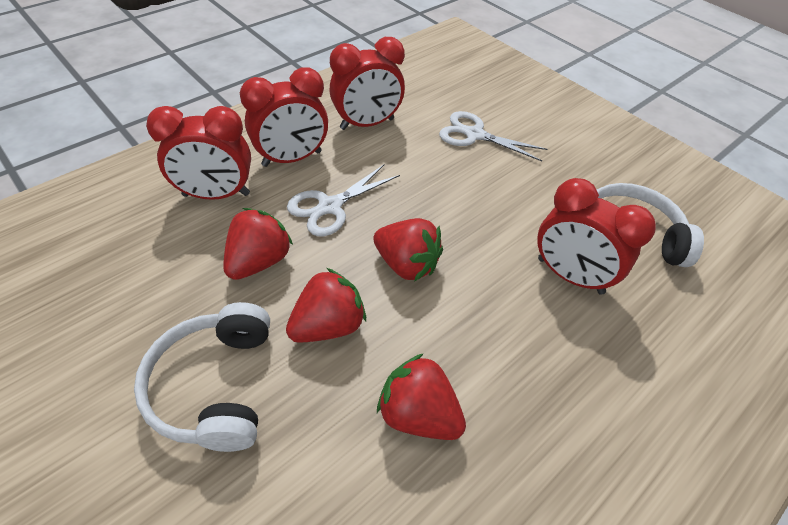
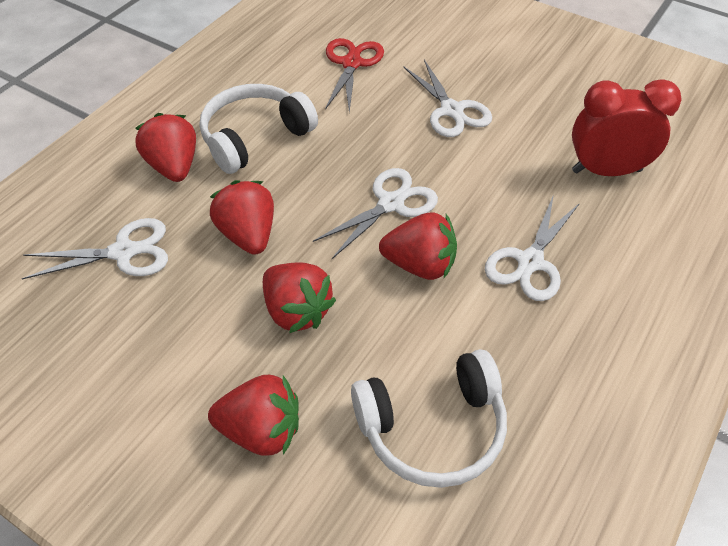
red clock: 4 -> 1
red scissors: 0 -> 1
red strawberry: 4 -> 5
white scissors: 2 -> 4

